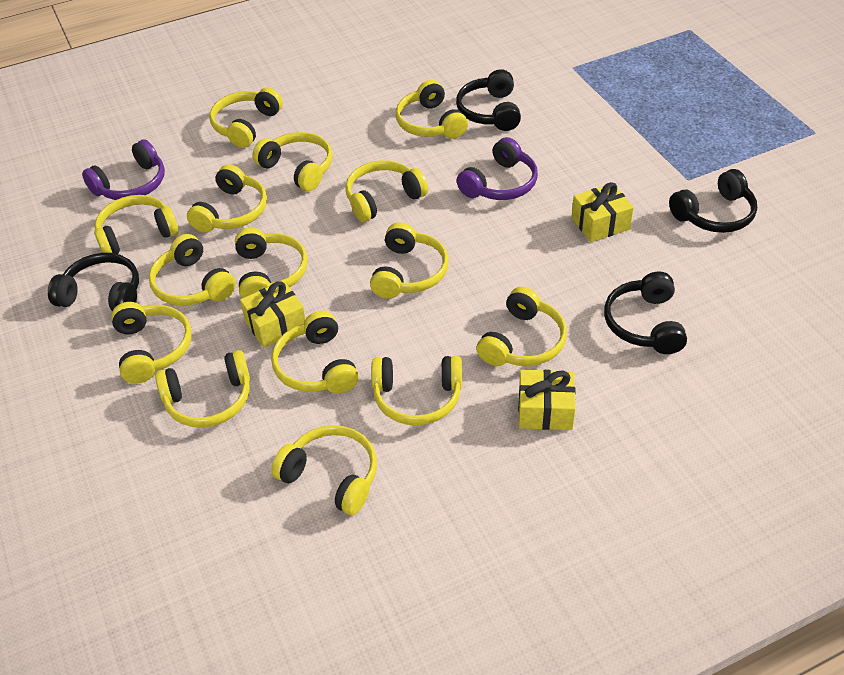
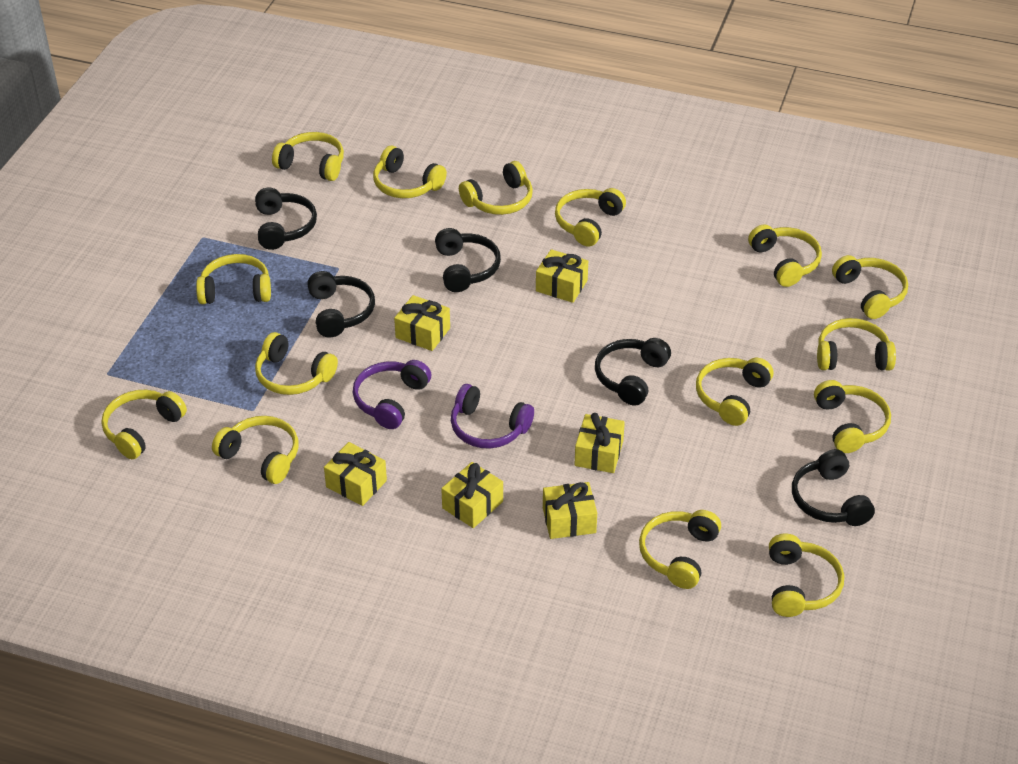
black headphones: 4 -> 5
yellow gift: 3 -> 6

